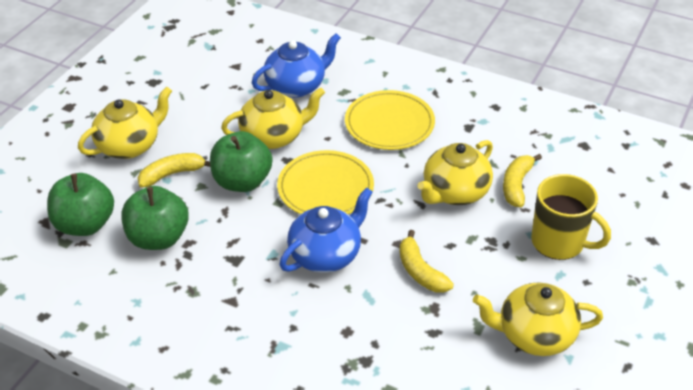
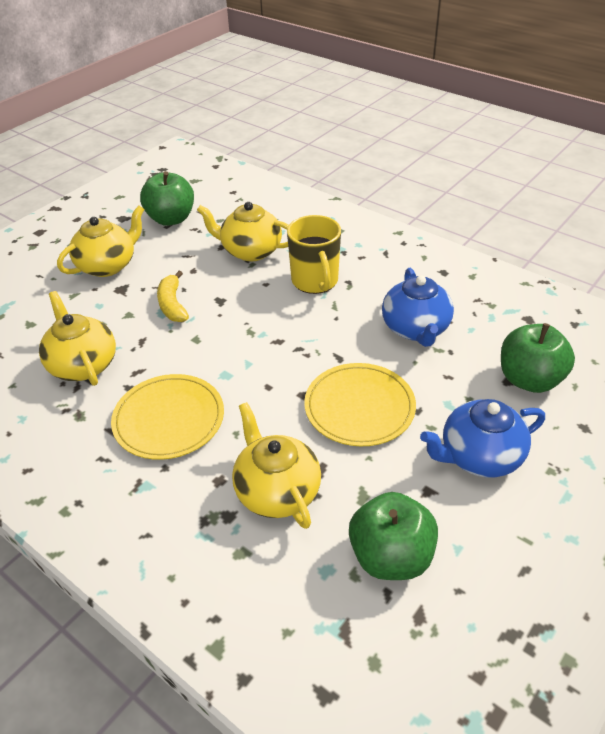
yellow banana: 3 -> 1

